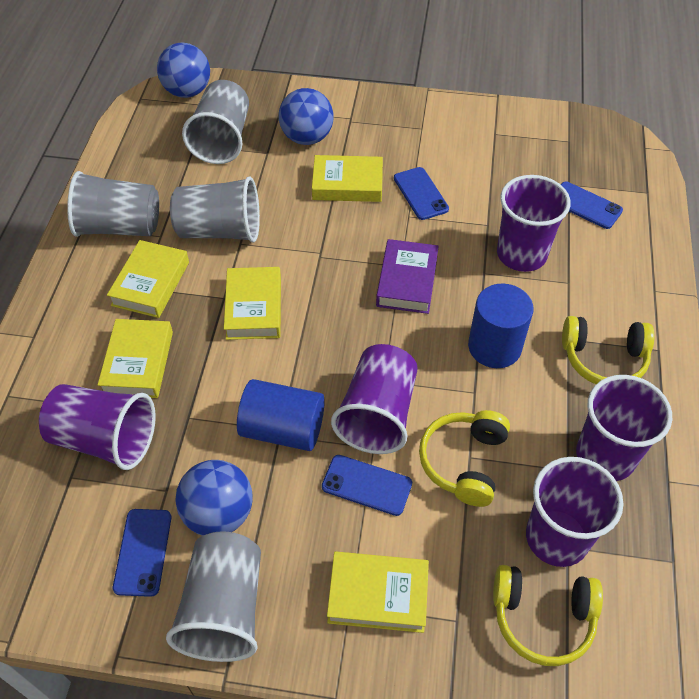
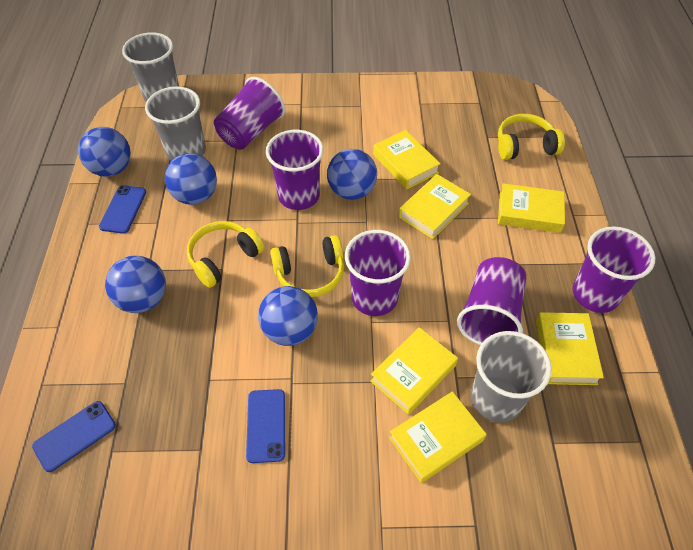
blue ball: 3 -> 5
blue cylinder: 2 -> 0
blue phone: 4 -> 3
grey cup: 4 -> 3
purple book: 1 -> 0
yellow book: 5 -> 6

